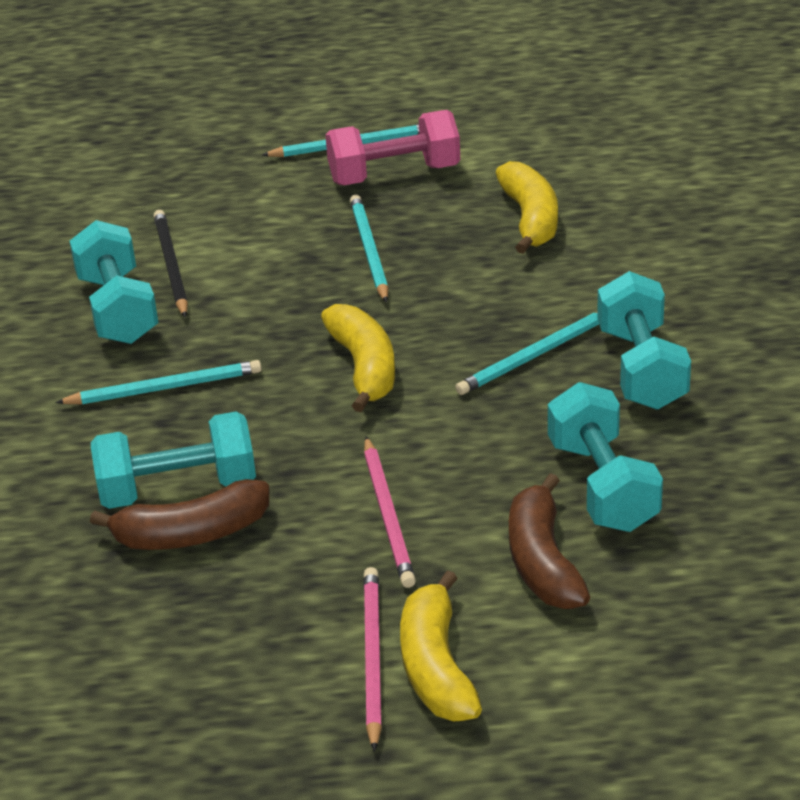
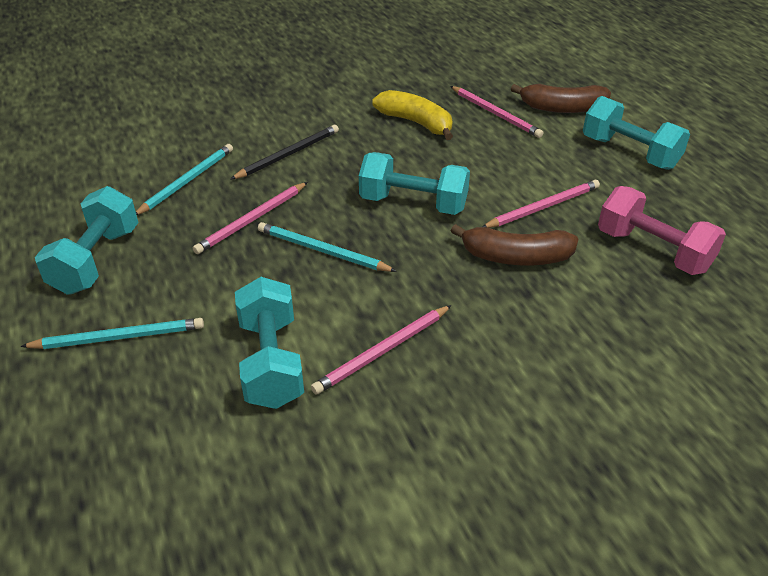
pink pencil: 2 -> 4
turquoise pencil: 4 -> 3
yellow banana: 3 -> 1

